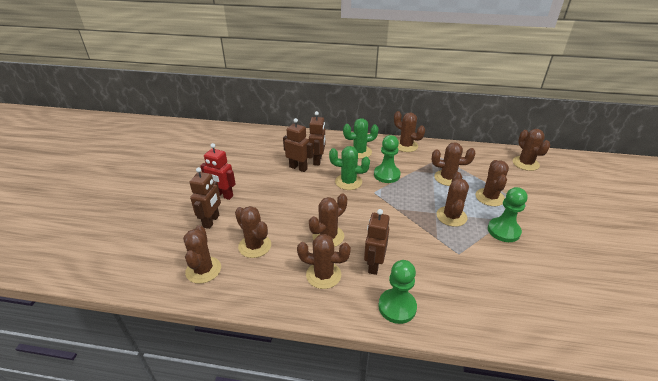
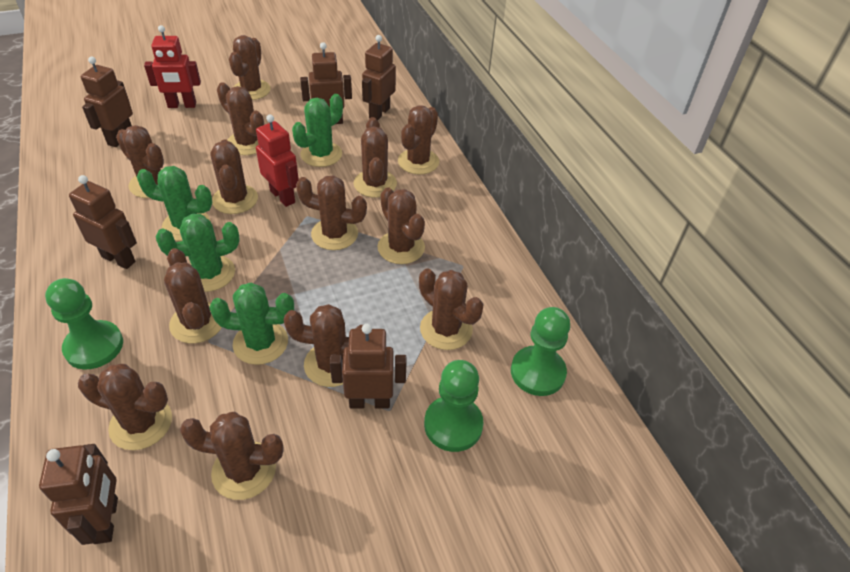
brown cactus: 9 -> 13
brown robot: 4 -> 6
green cactus: 2 -> 4
red robot: 1 -> 2

